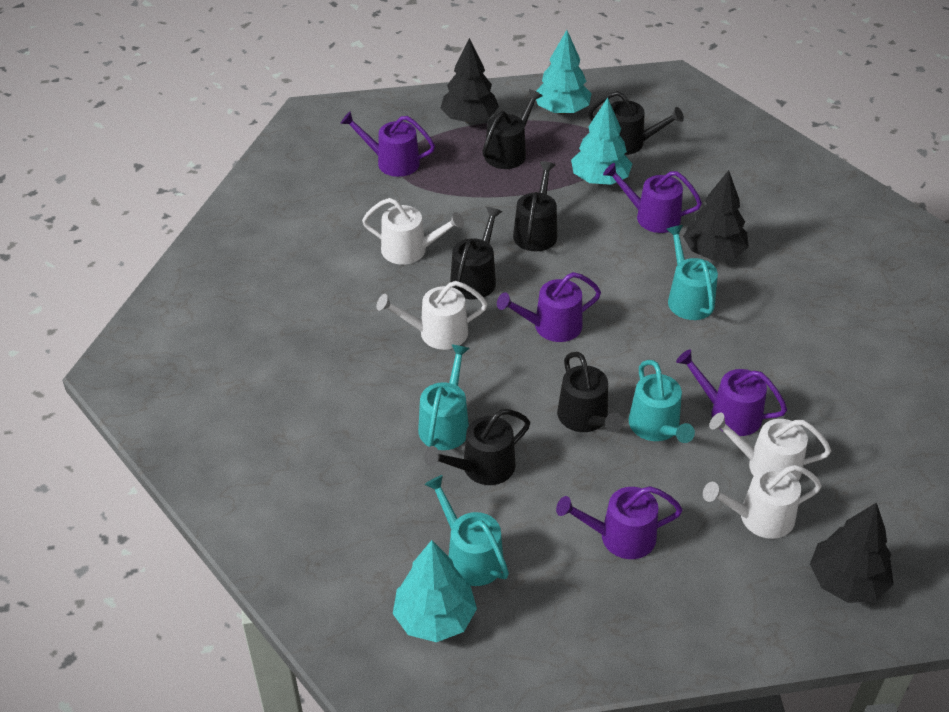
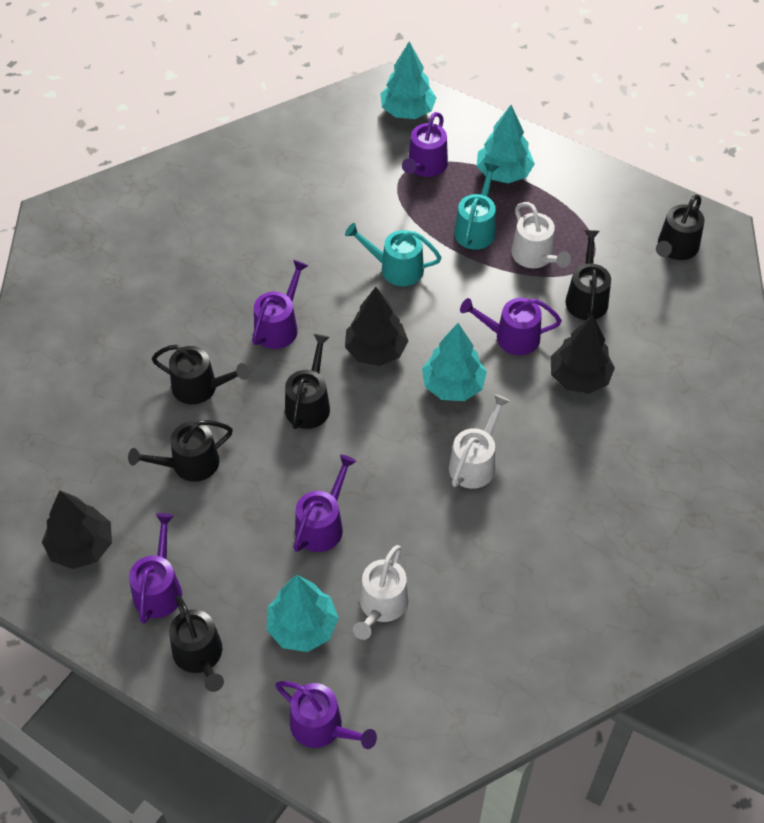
purple watering can: 5 -> 6
turquoise tree: 3 -> 4
turquoise watering can: 4 -> 2
white watering can: 4 -> 3

